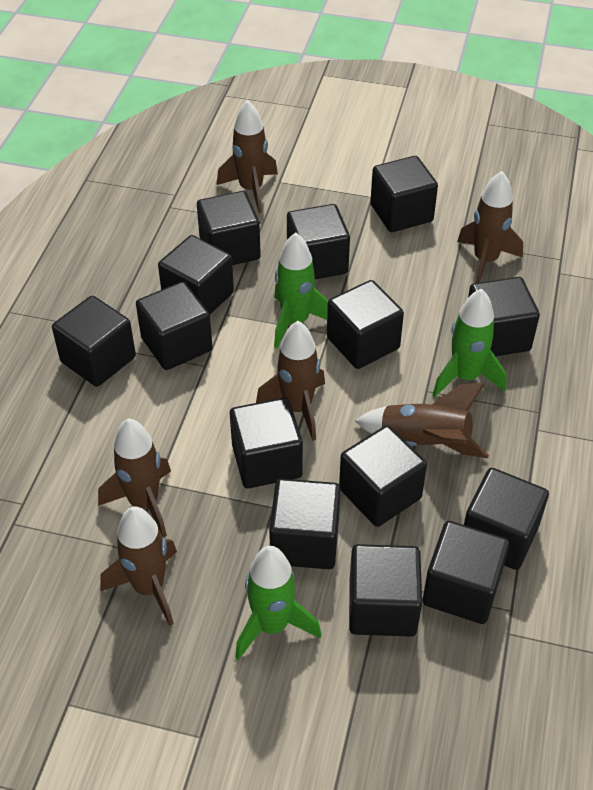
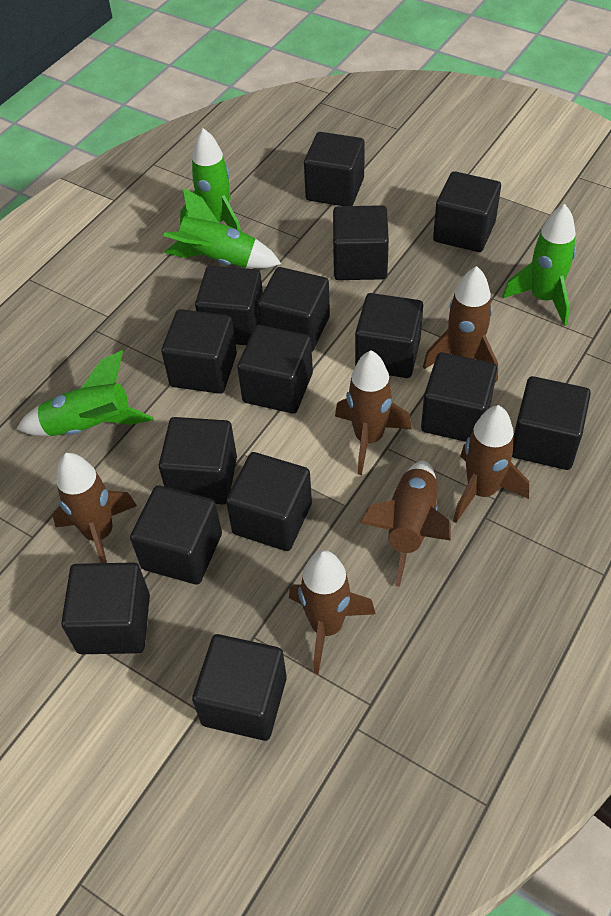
black cube: 14 -> 15
green rocket: 3 -> 4

